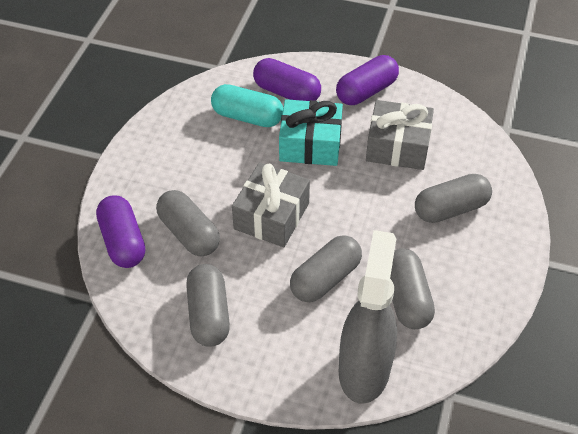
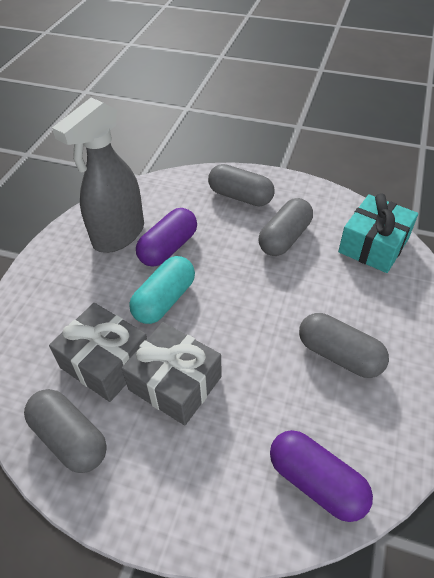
grey capsule: 5 -> 4
purple capsule: 3 -> 2

